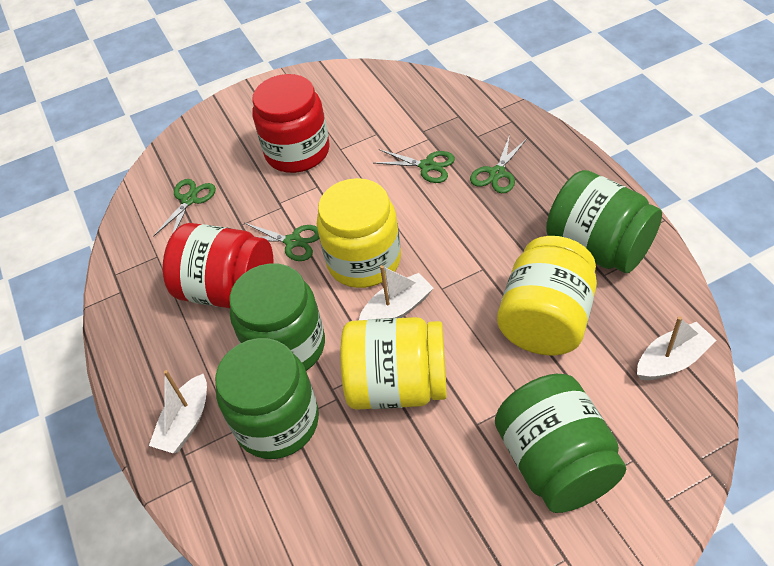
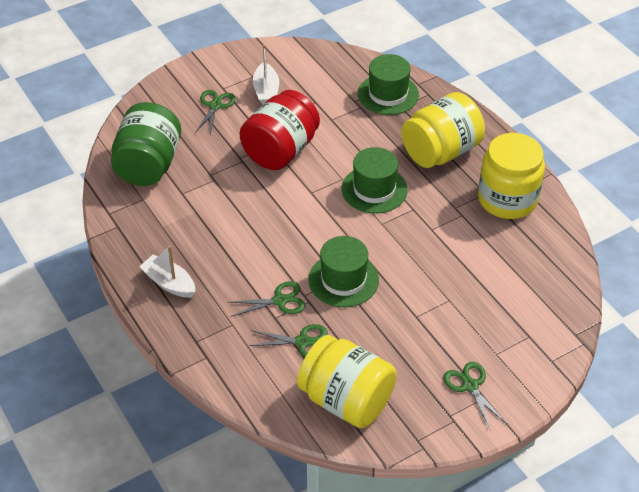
green hat: 0 -> 3
green jar: 4 -> 1
red jar: 2 -> 1
white boat: 3 -> 2

